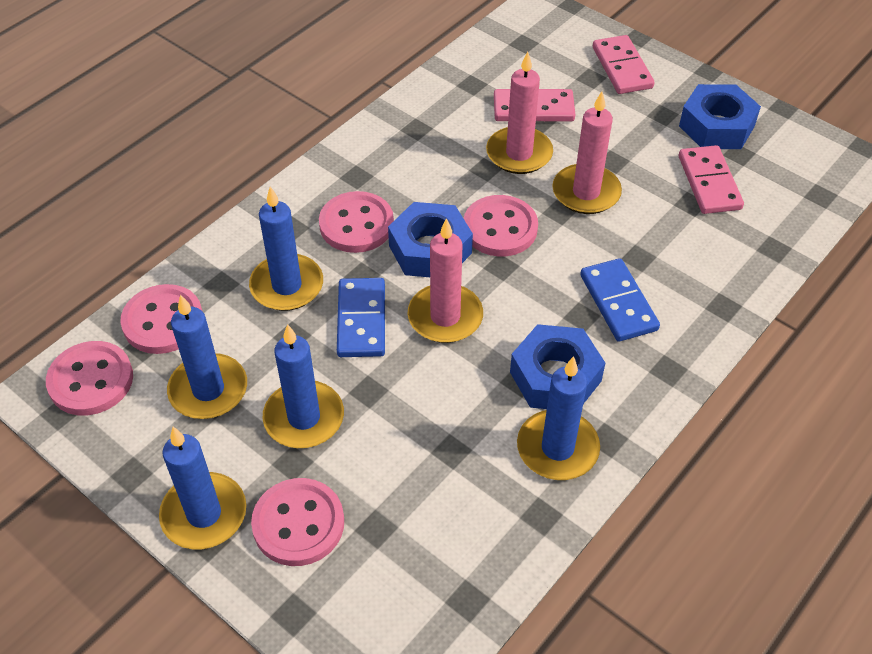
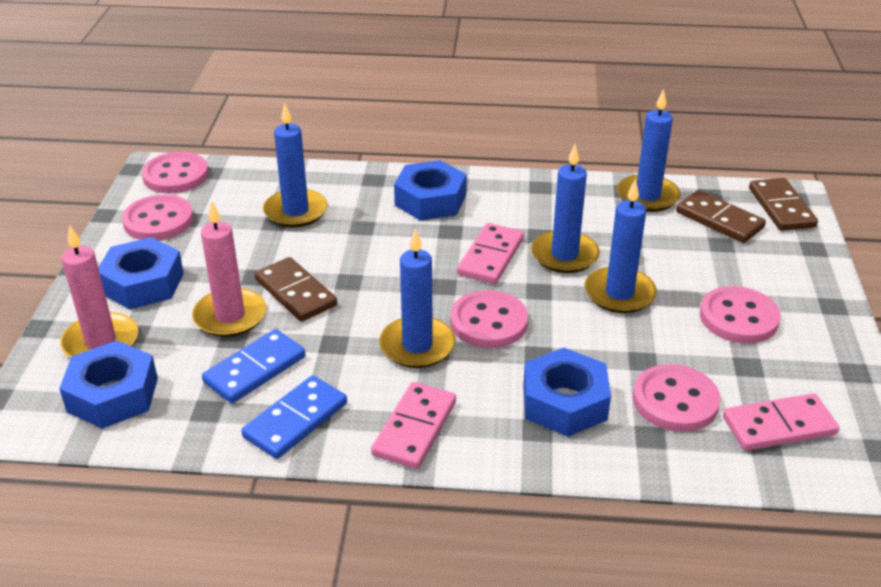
blue nut: 3 -> 4
brown domino: 0 -> 3
pink candle: 3 -> 2

